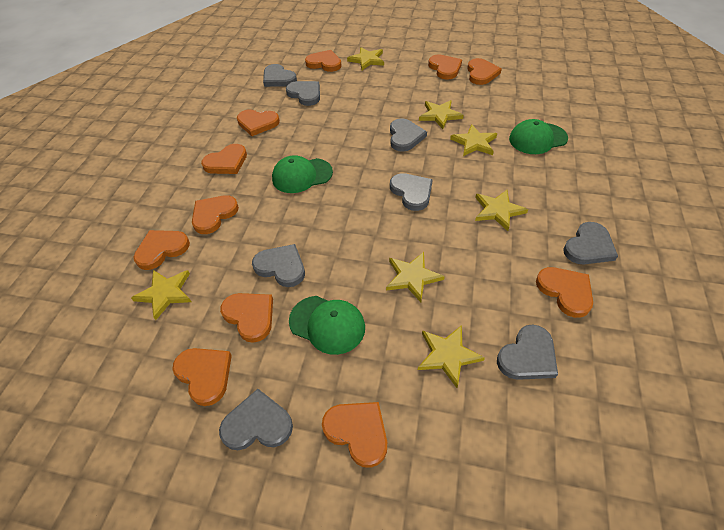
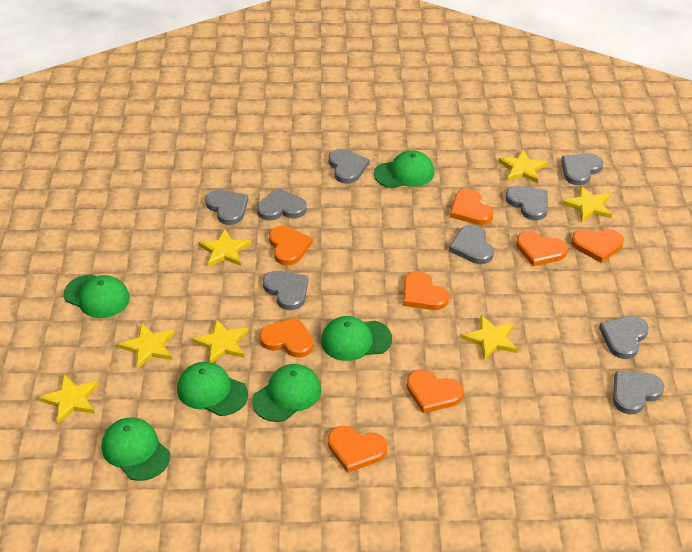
green cap: 3 -> 6
grey heart: 8 -> 9
orange heart: 11 -> 8

